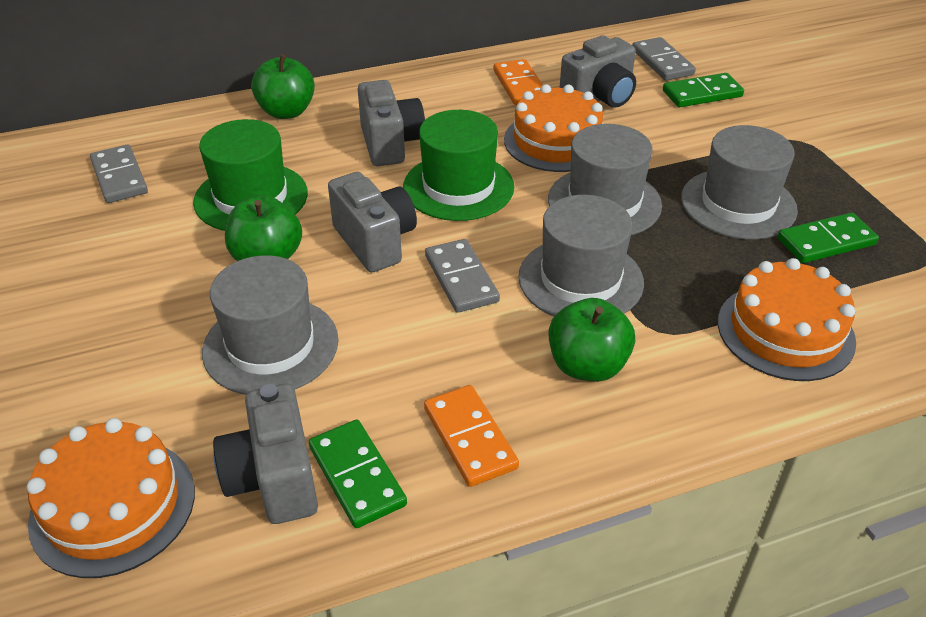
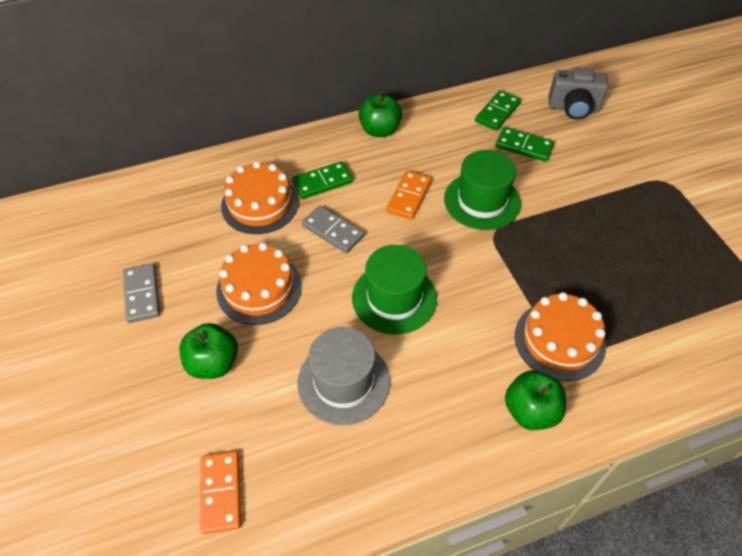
grey camera: 4 -> 1
grey domino: 3 -> 2
grey hat: 4 -> 1

